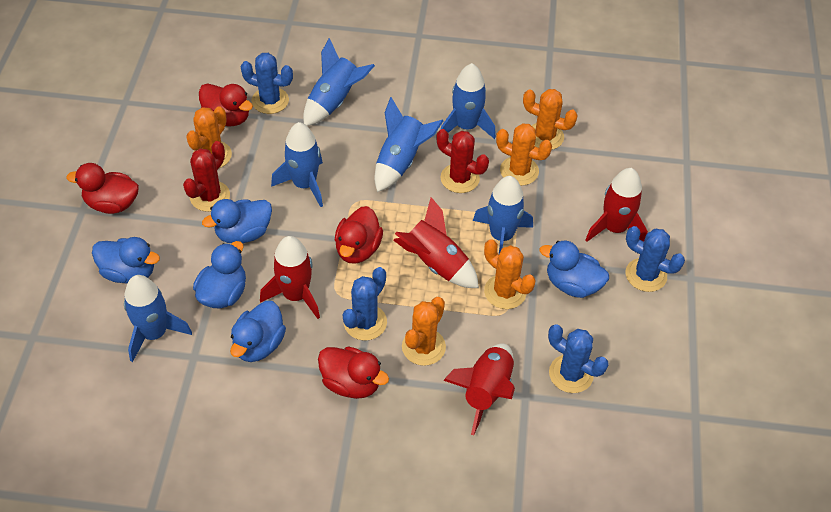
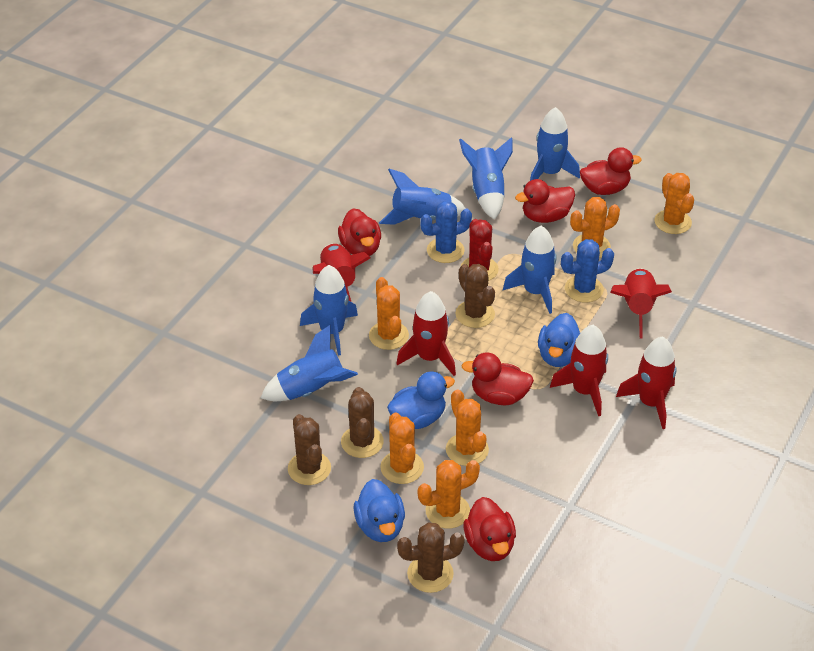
blue cactus: 4 -> 2
blue duck: 5 -> 3
brown cactus: 0 -> 4
orange cactus: 5 -> 6
red cactus: 2 -> 1
red duck: 4 -> 5
red rocket: 4 -> 5

